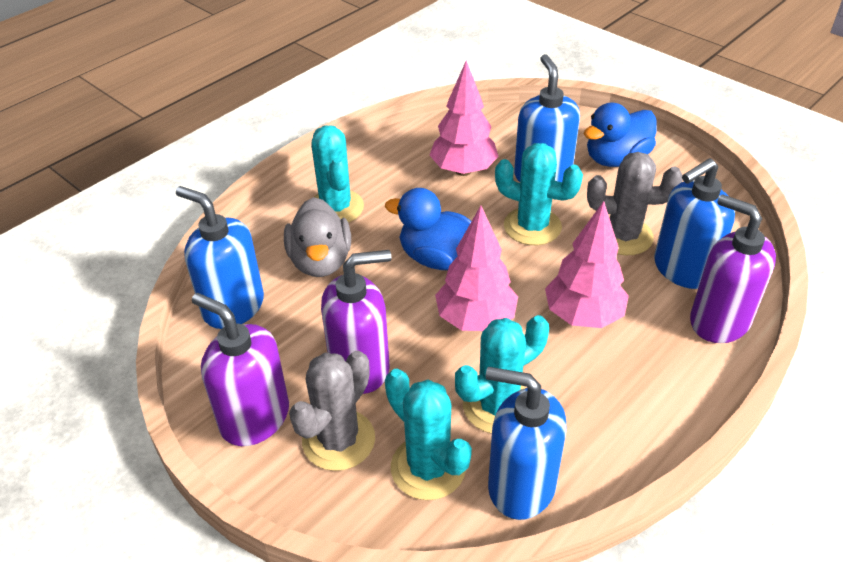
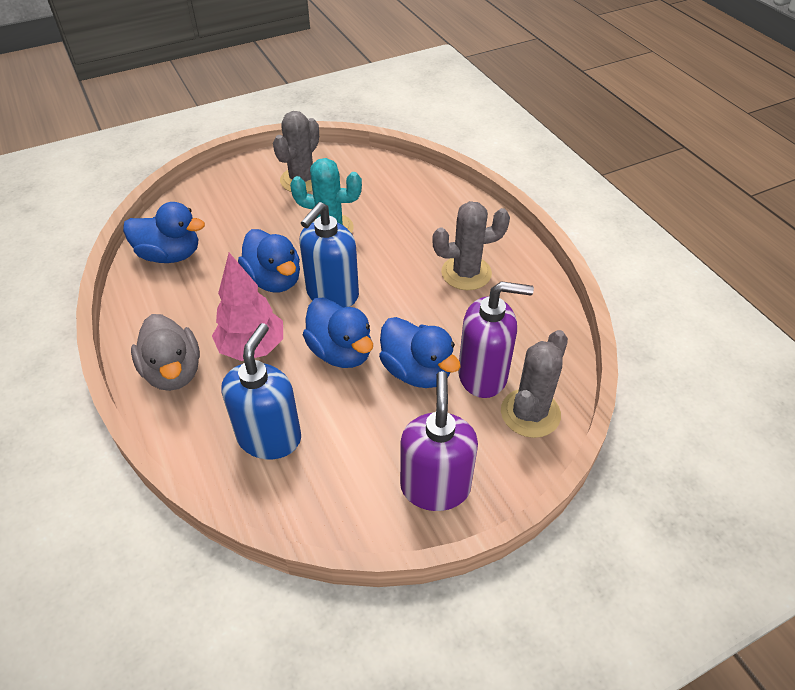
blue duck: 2 -> 4
blue soap dispenser: 4 -> 2
grey cactus: 2 -> 3
pink tree: 3 -> 1
purple soap dispenser: 3 -> 2
turquoise cactus: 4 -> 1

